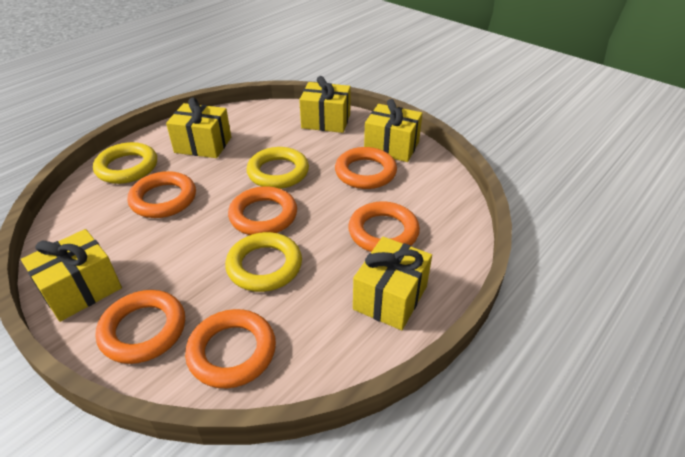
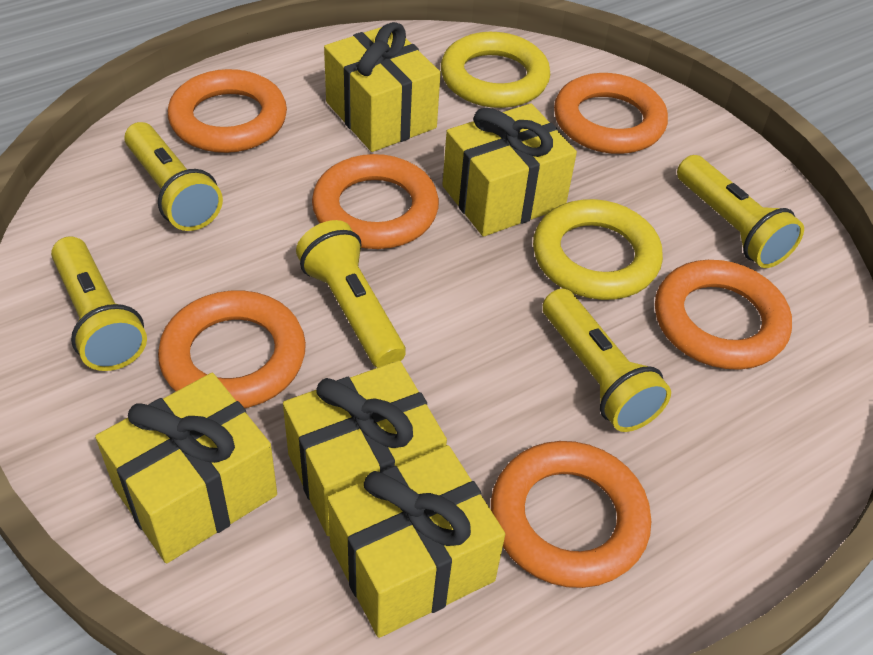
yellow flashlight: 0 -> 5
yellow ring: 3 -> 2

